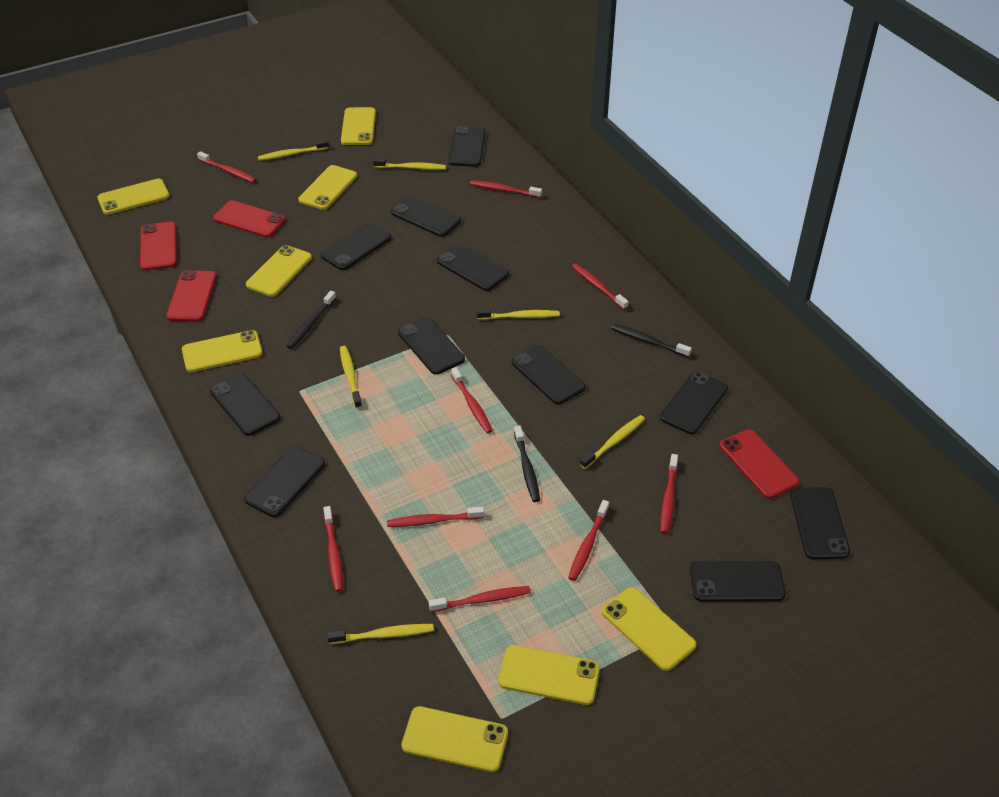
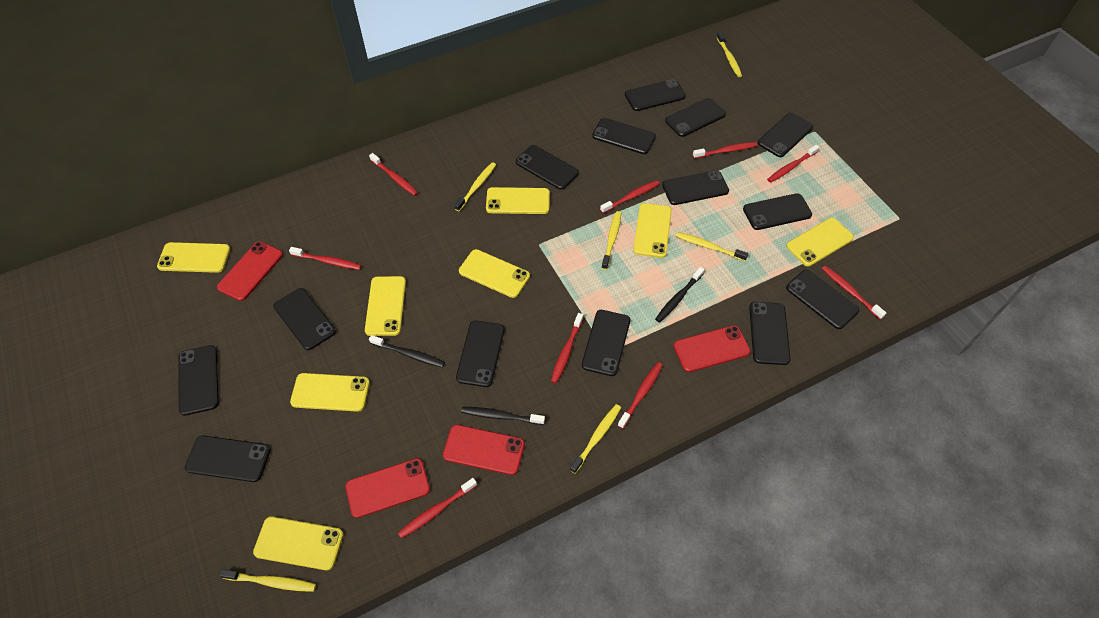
black phone: 11 -> 14

